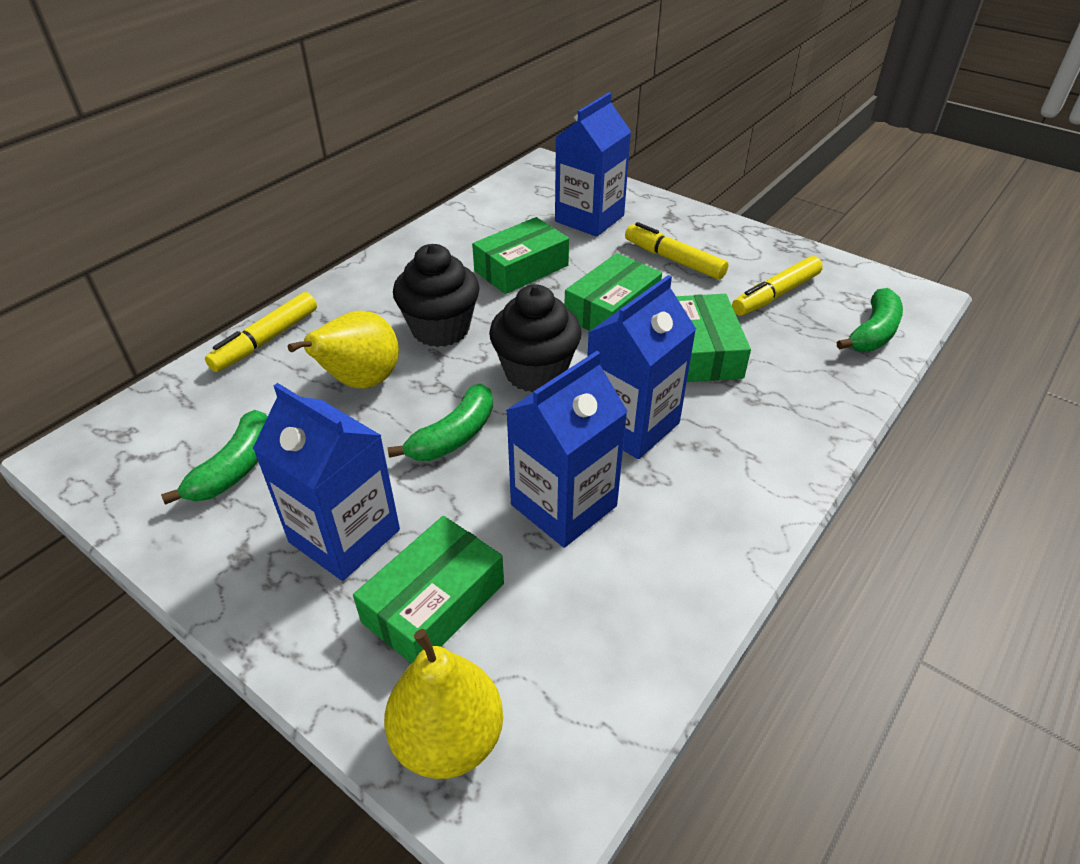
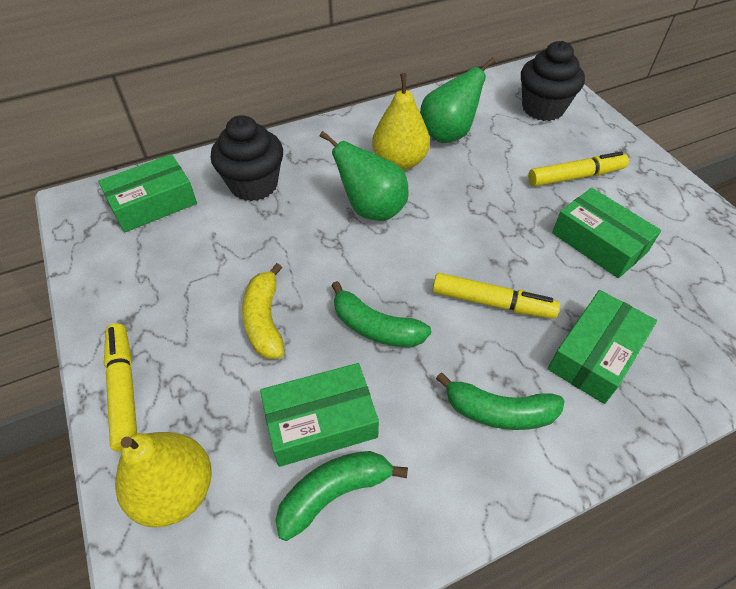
blue carton: 4 -> 0
green pear: 0 -> 2
yellow banana: 0 -> 1

